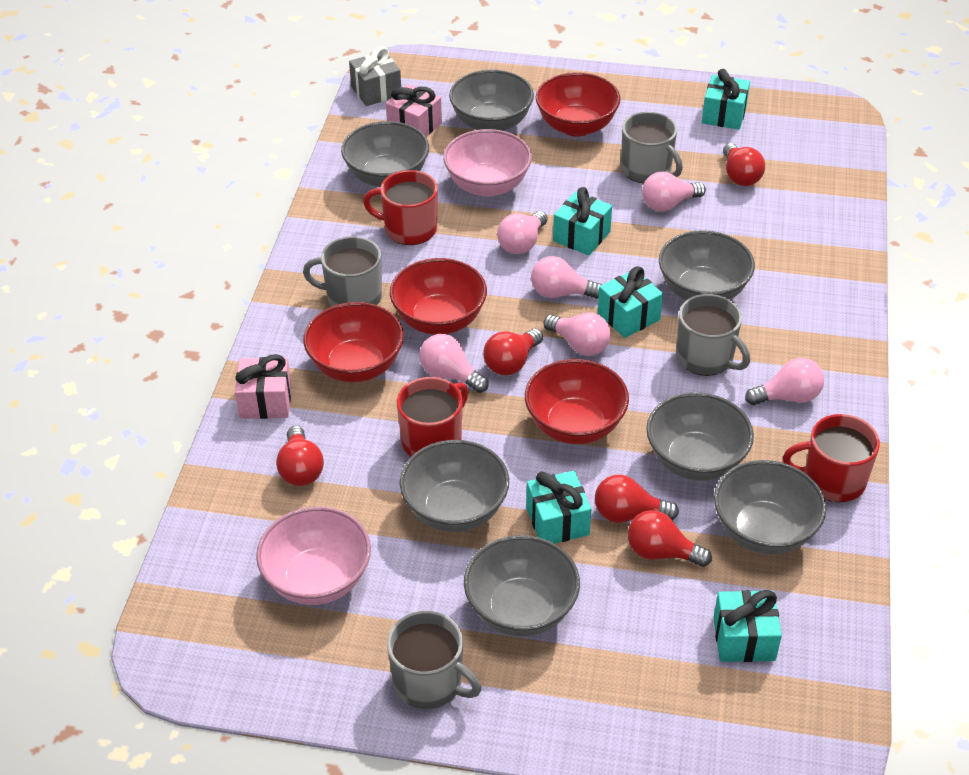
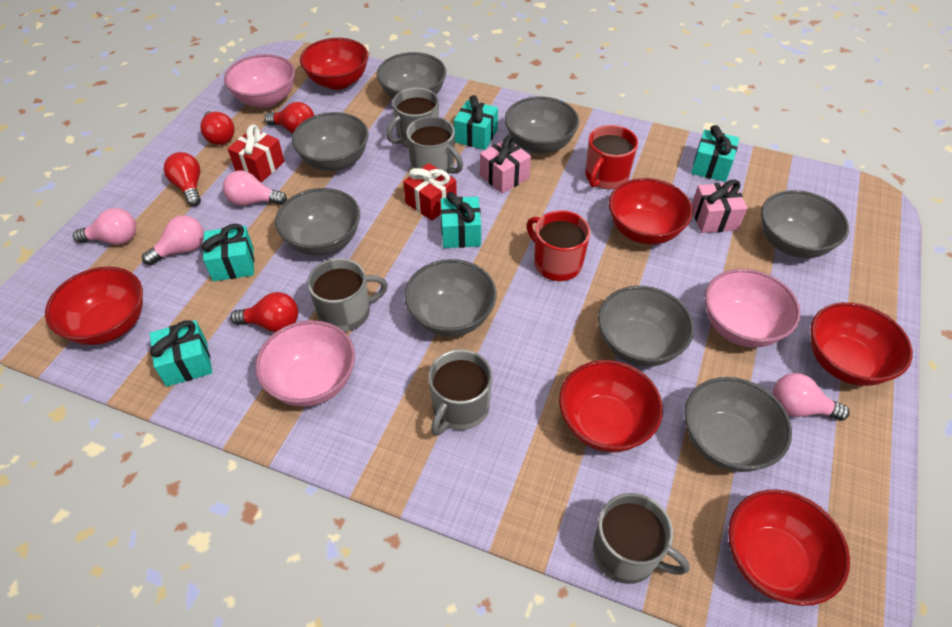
grey bowl: 7 -> 8
grey gift: 1 -> 0
grey mug: 4 -> 5
pink bowl: 2 -> 3
pink light bulb: 6 -> 4
red bowl: 4 -> 6
red gift: 0 -> 2
red light bulb: 5 -> 4
red mug: 3 -> 2

